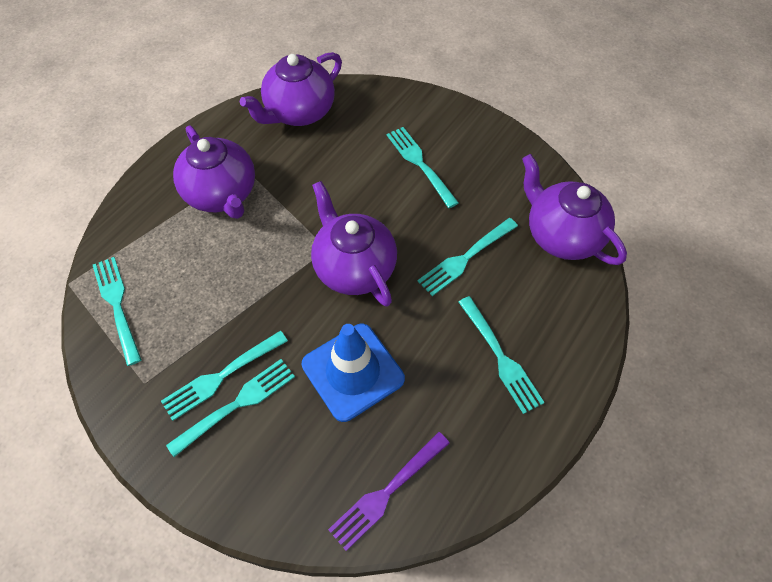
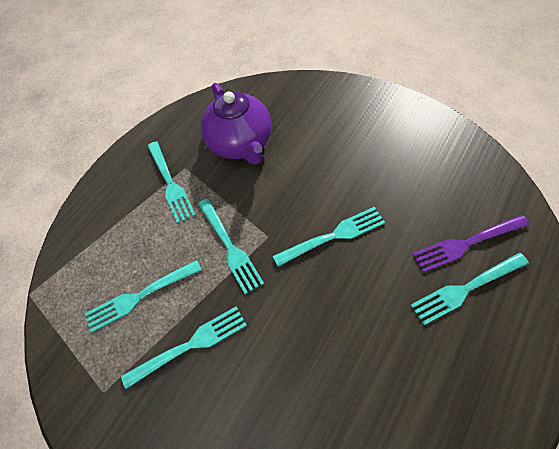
blue traffic cone: 1 -> 0
purple teapot: 4 -> 1

